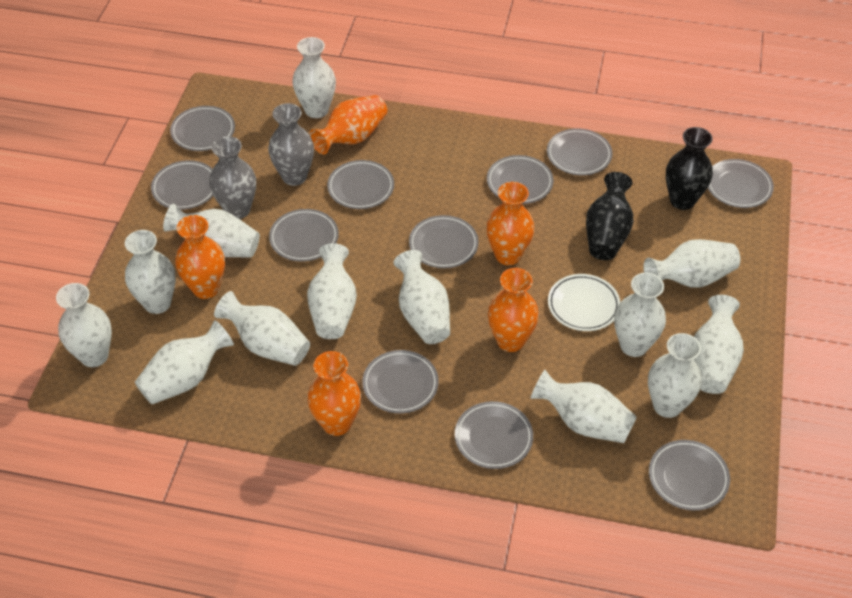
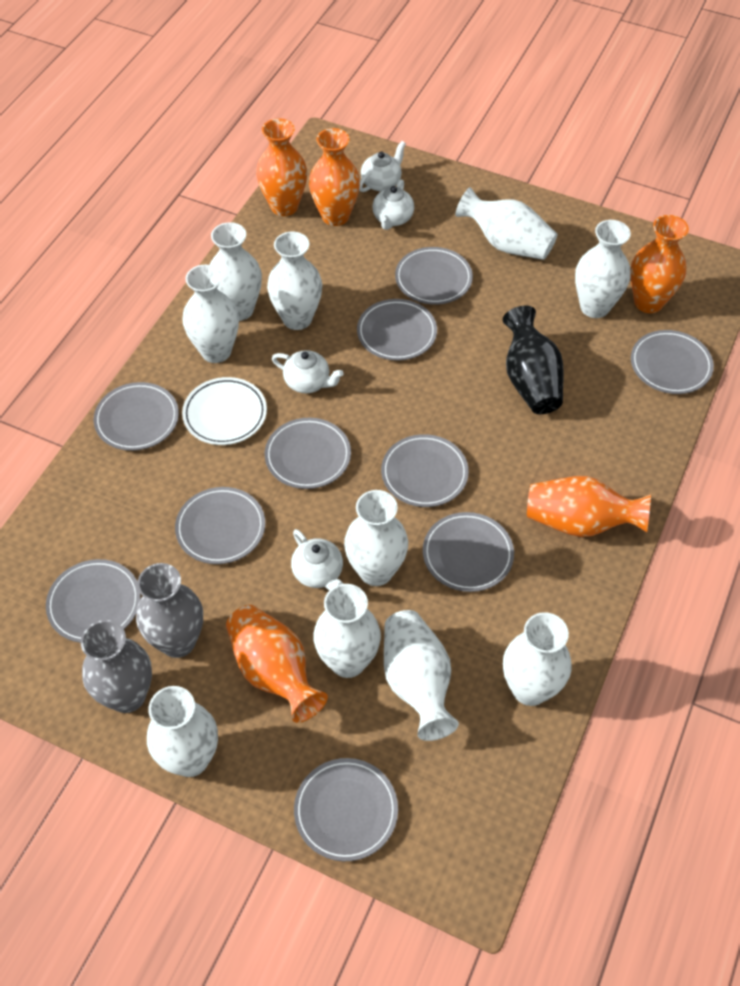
black vase: 2 -> 1
grey plate: 11 -> 10
white teapot: 0 -> 4
white vase: 13 -> 10

